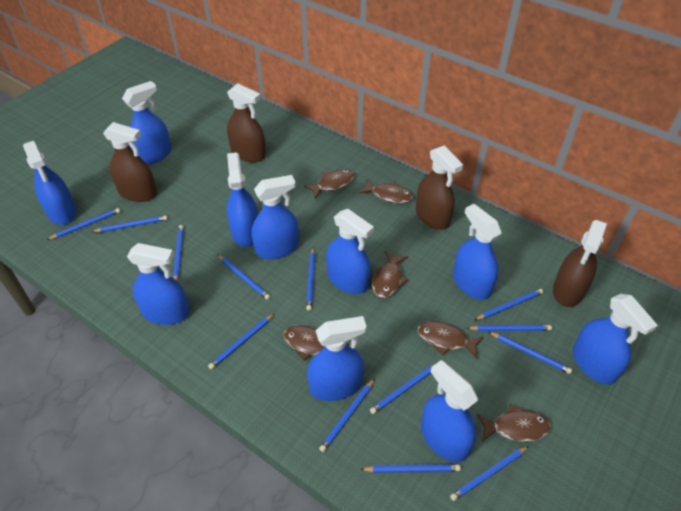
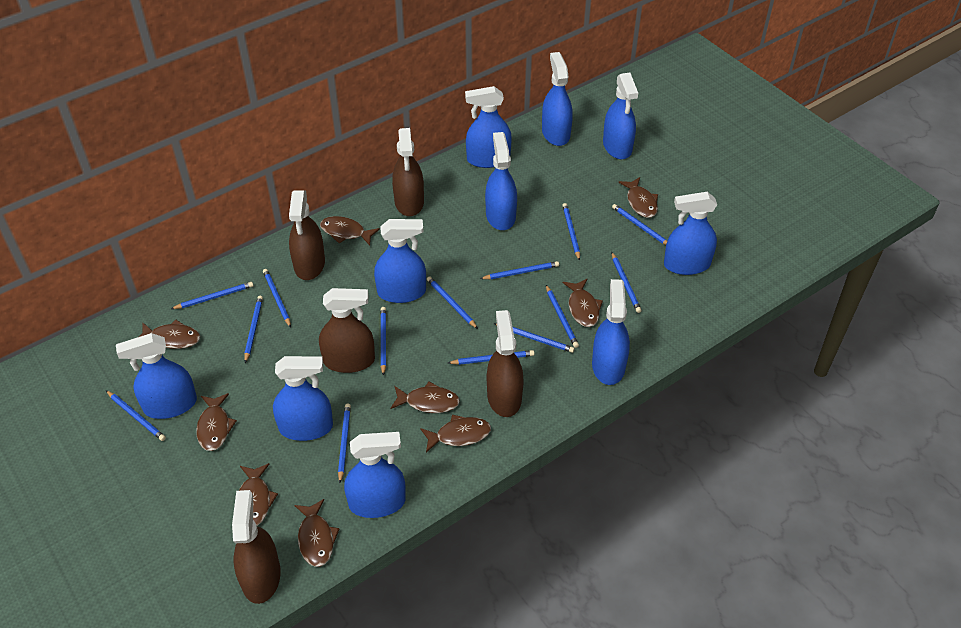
blue pencil: 13 -> 14
brown fish: 6 -> 9
brown spray bottle: 4 -> 5

